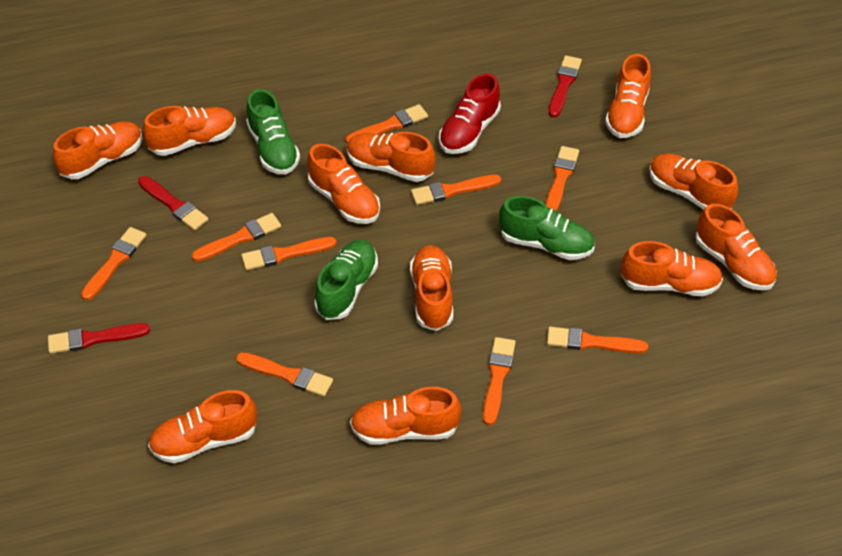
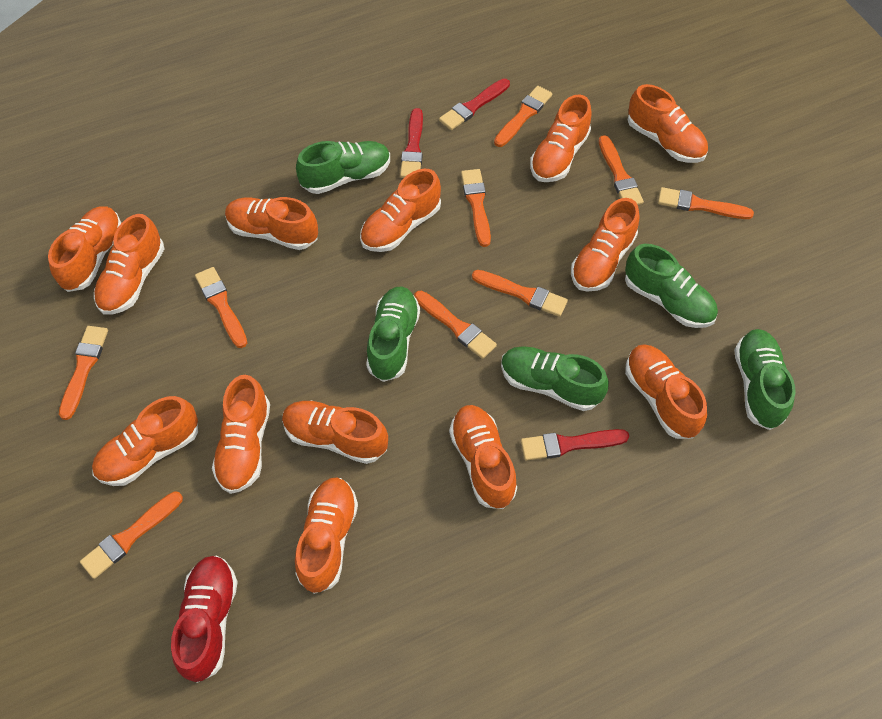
green shoe: 3 -> 5
orange shoe: 11 -> 13

